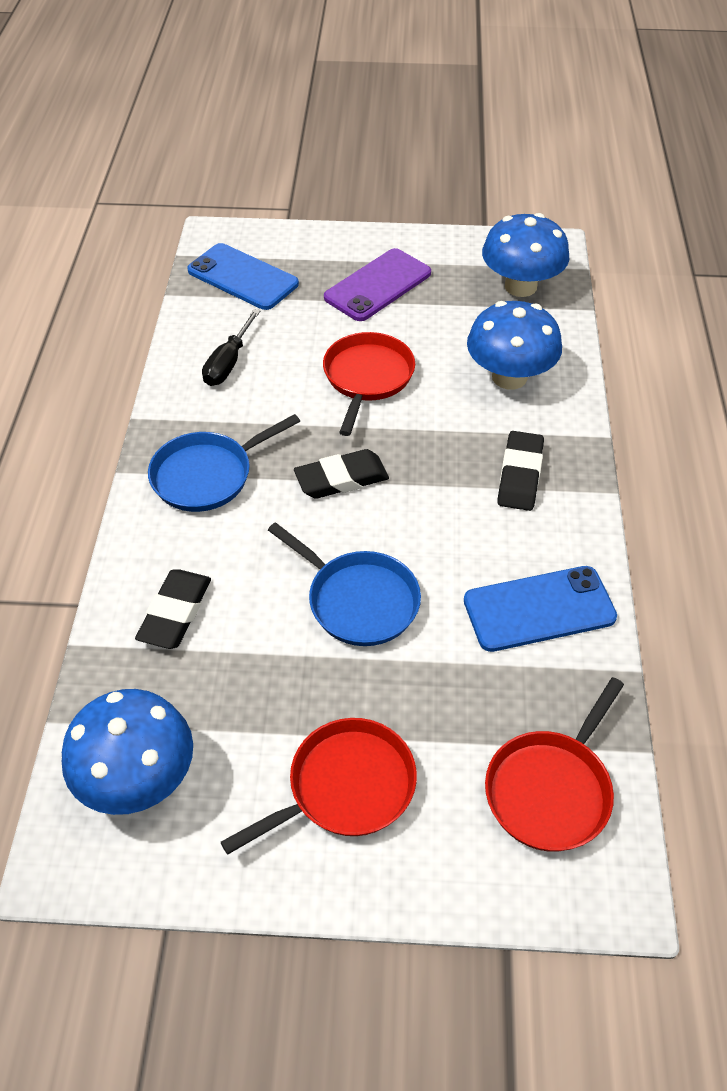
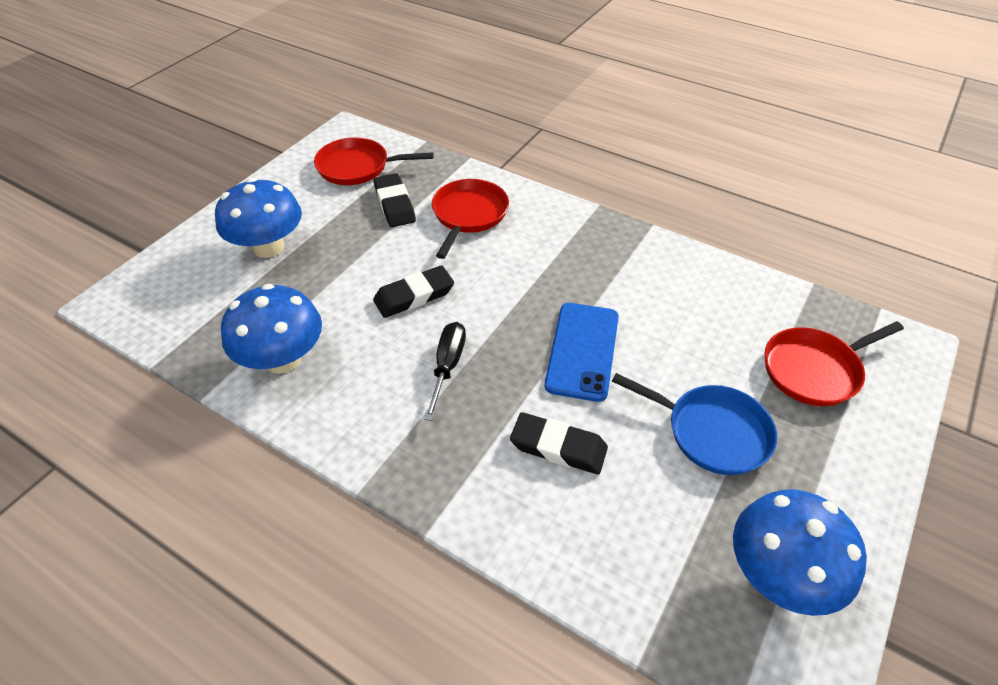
blue pan: 2 -> 1
blue phone: 2 -> 1
purple phone: 1 -> 0

